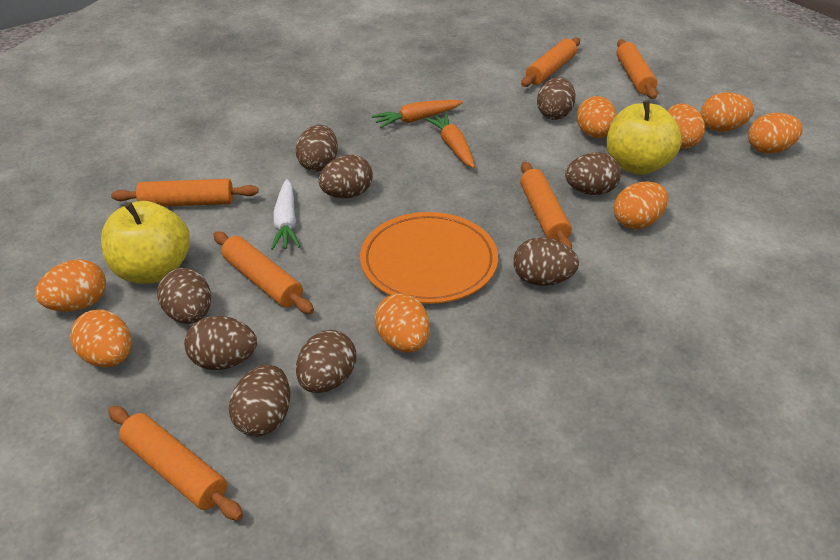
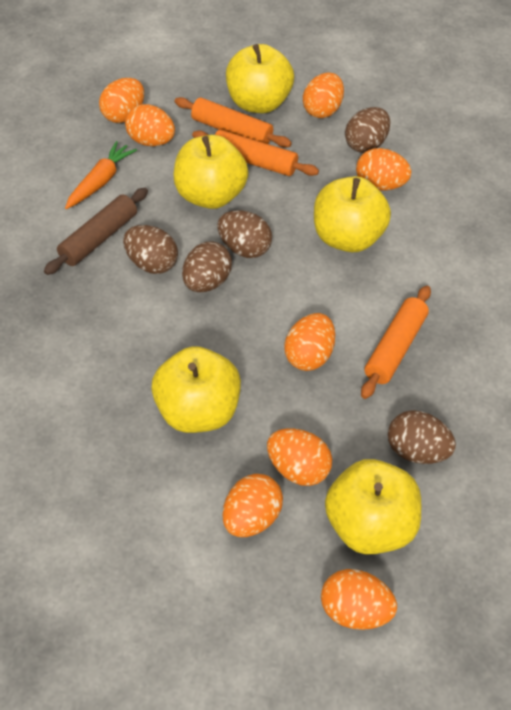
brown egg: 9 -> 5
brown rolling pin: 0 -> 1
orange carrot: 2 -> 1
orange plate: 1 -> 0
orange rolling pin: 6 -> 3
white carrot: 1 -> 0
yellow apple: 2 -> 5

